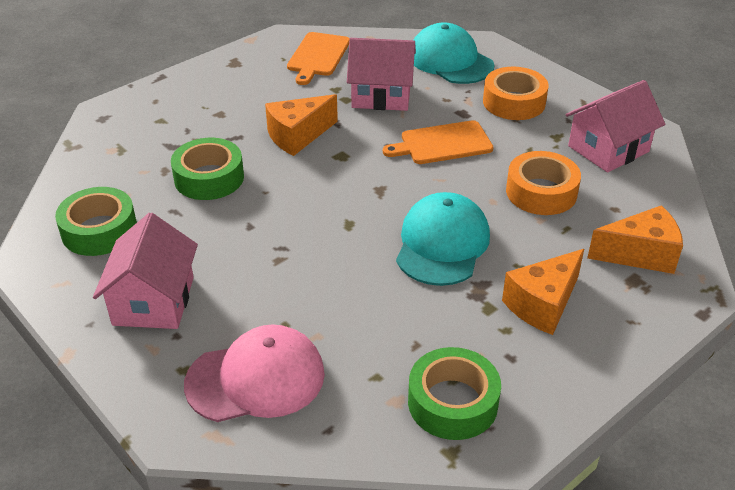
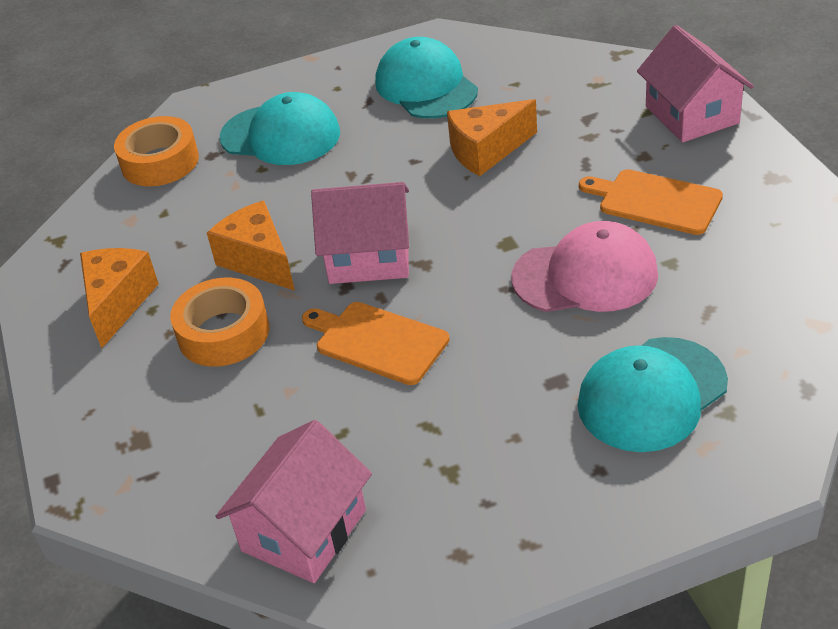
green tape: 3 -> 0
turquoise cap: 2 -> 3

